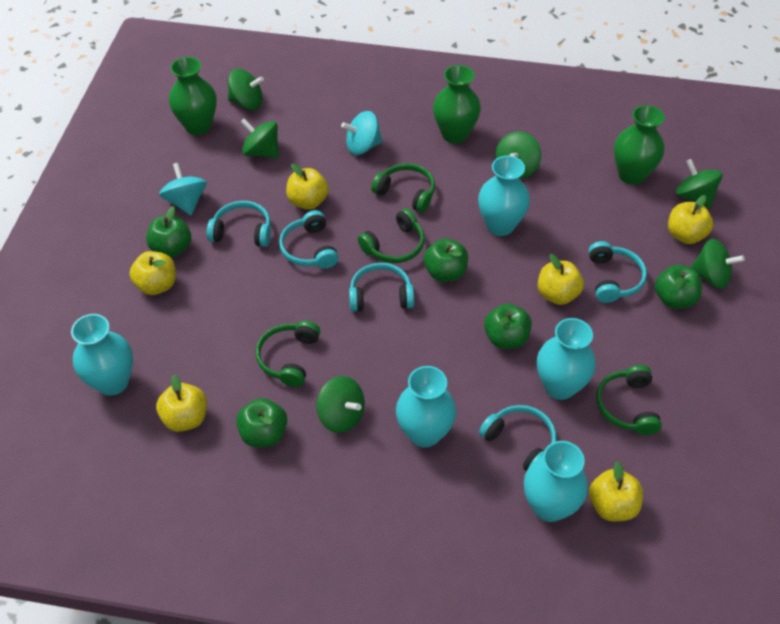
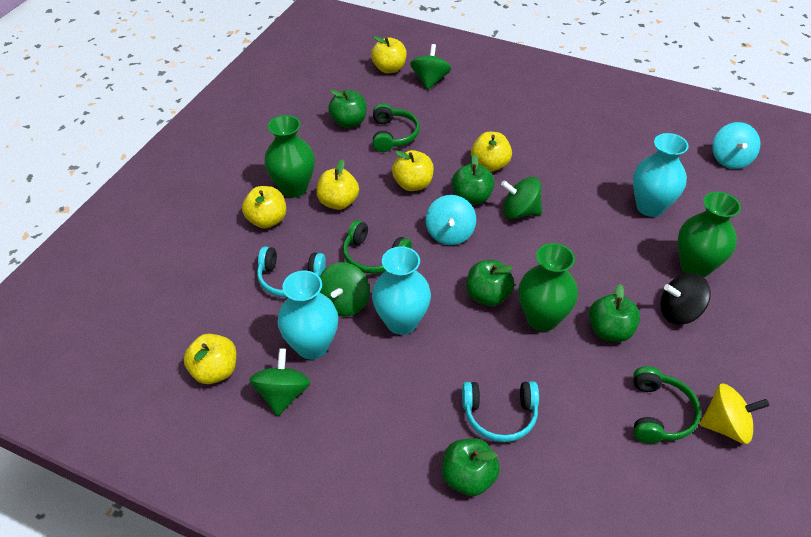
black spinning top: 0 -> 1
green headphones: 4 -> 3
green spinning top: 6 -> 4
turquoise headphones: 5 -> 2
turquoise vase: 5 -> 3
yellow spinning top: 0 -> 1

